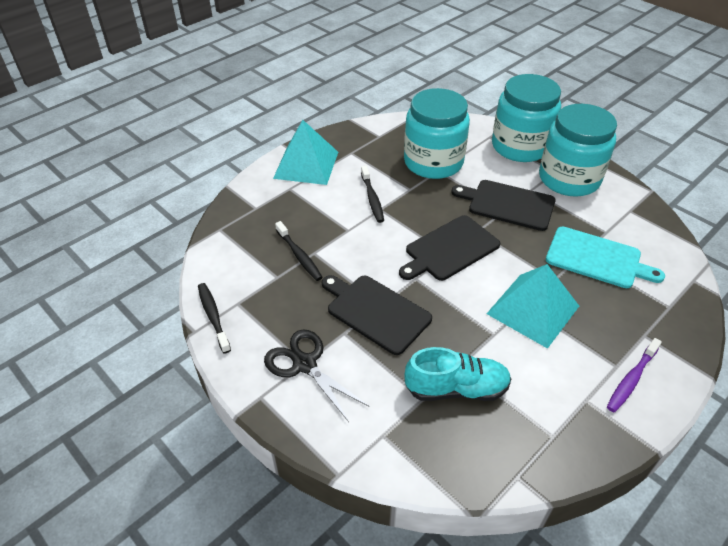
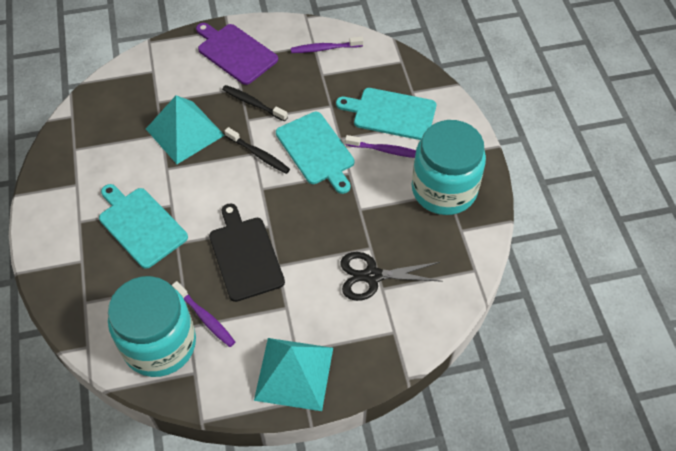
black cutting board: 3 -> 1
black toothbrush: 3 -> 2
purple cutting board: 0 -> 1
purple toothbrush: 1 -> 3
turquoise cutting board: 1 -> 3
turquoise jar: 3 -> 2
turquoise shoe: 1 -> 0

